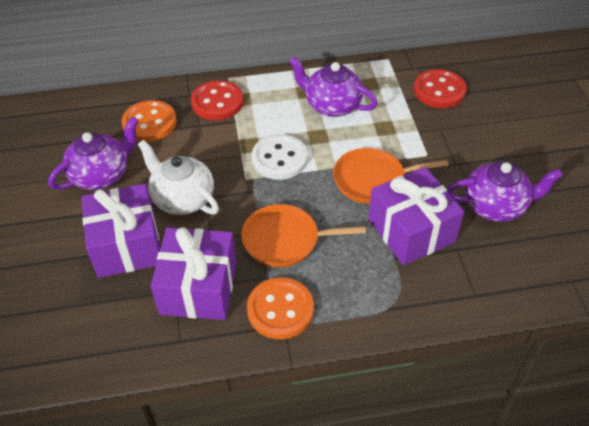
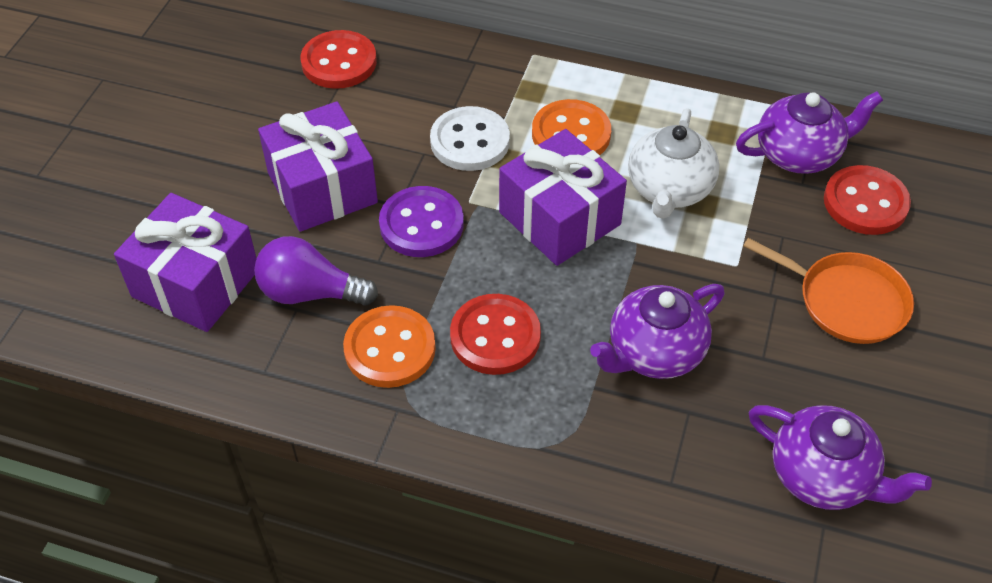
orange pan: 2 -> 1
purple button: 0 -> 1
purple light bulb: 0 -> 1
red button: 2 -> 3

